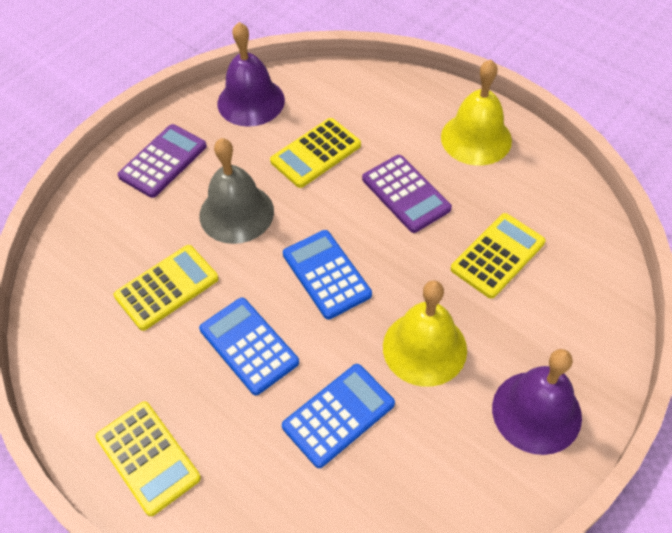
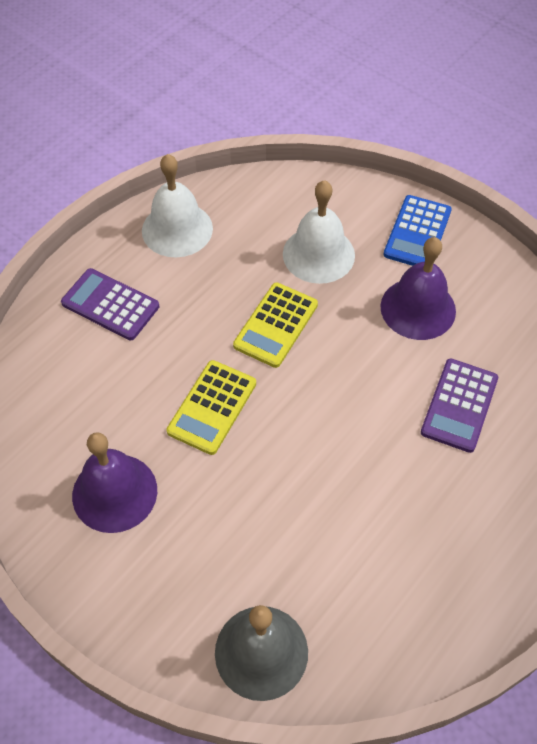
blue calculator: 3 -> 1
white bell: 0 -> 2
yellow bell: 2 -> 0
yellow calculator: 4 -> 2

